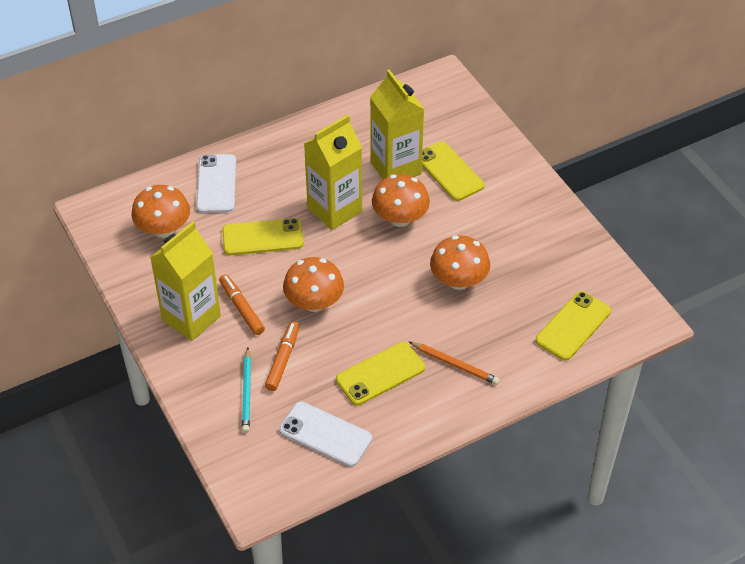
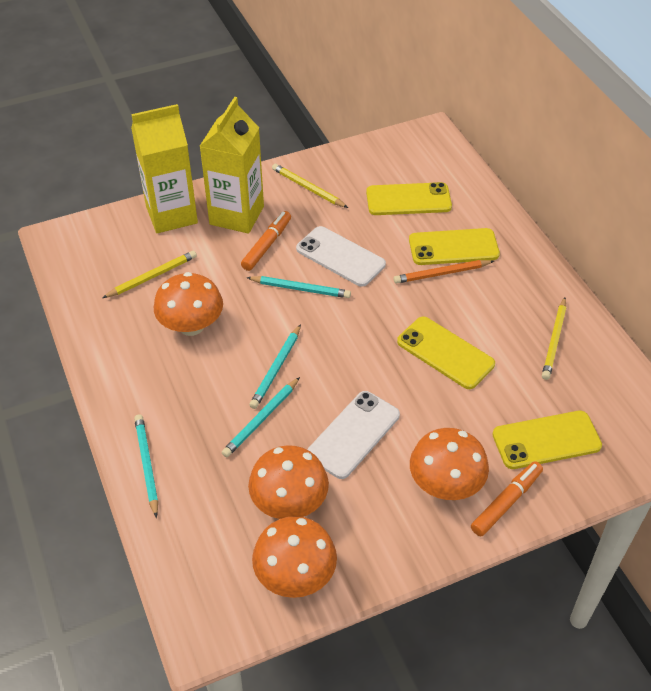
turquoise pencil: 1 -> 4
yellow carton: 3 -> 2
yellow pencil: 0 -> 3

